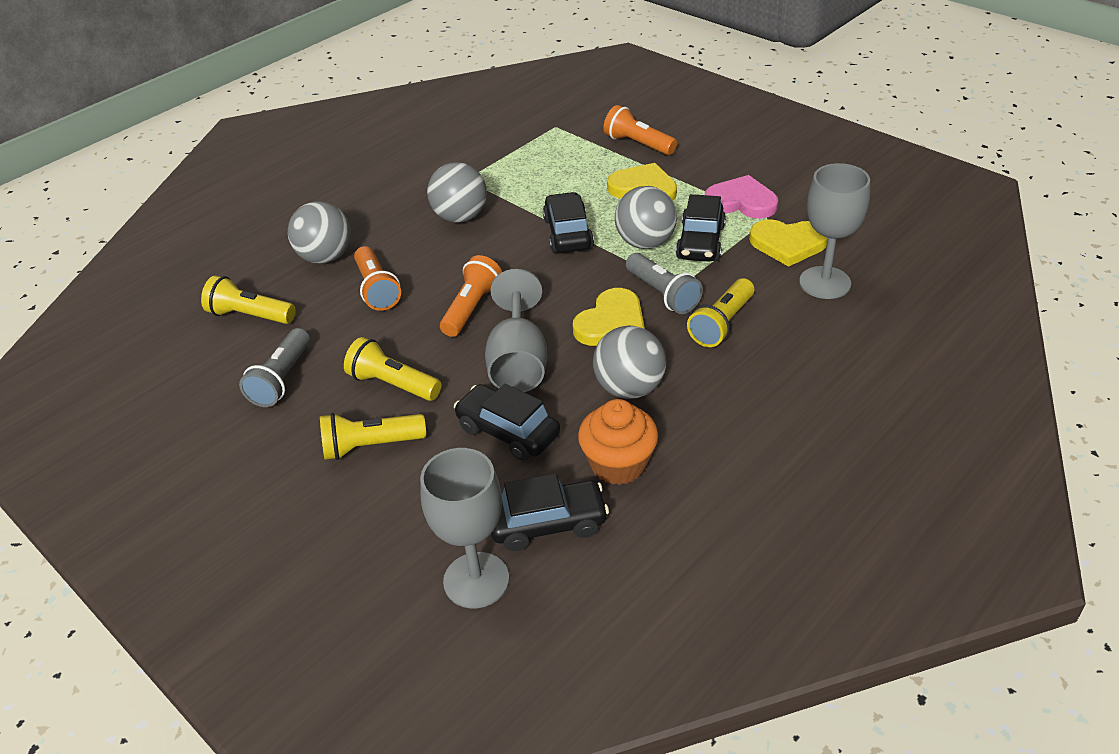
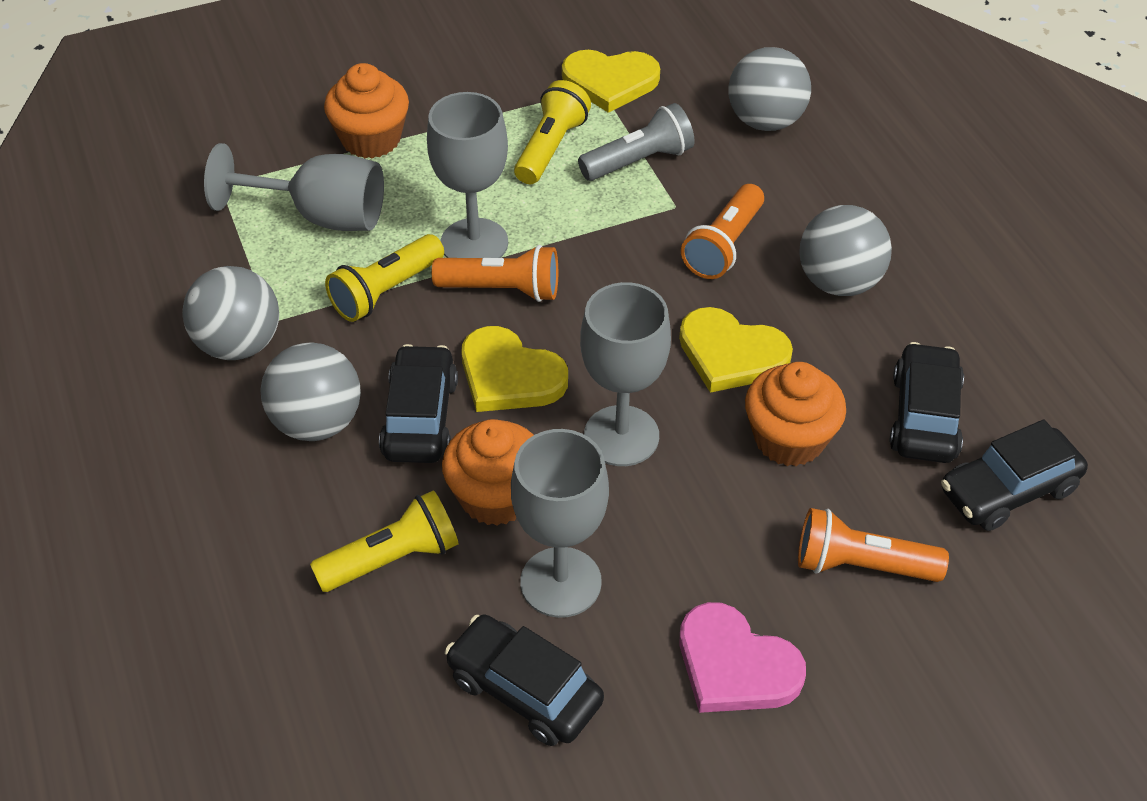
grey flashlight: 2 -> 1
grey goblet: 3 -> 4
orange cupcake: 1 -> 3
yellow flashlight: 4 -> 3

